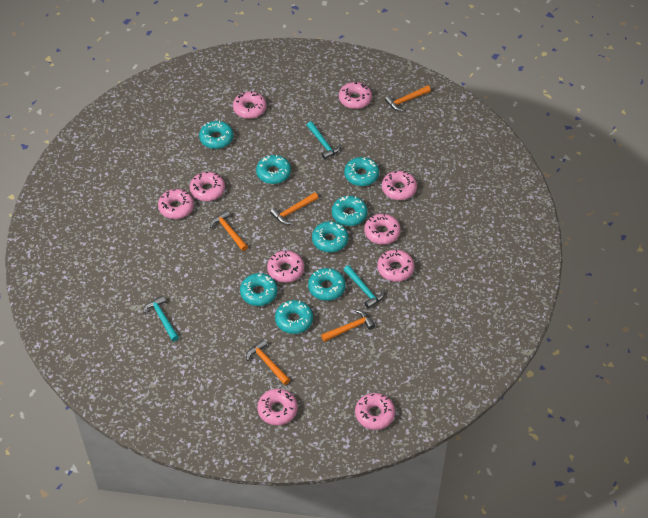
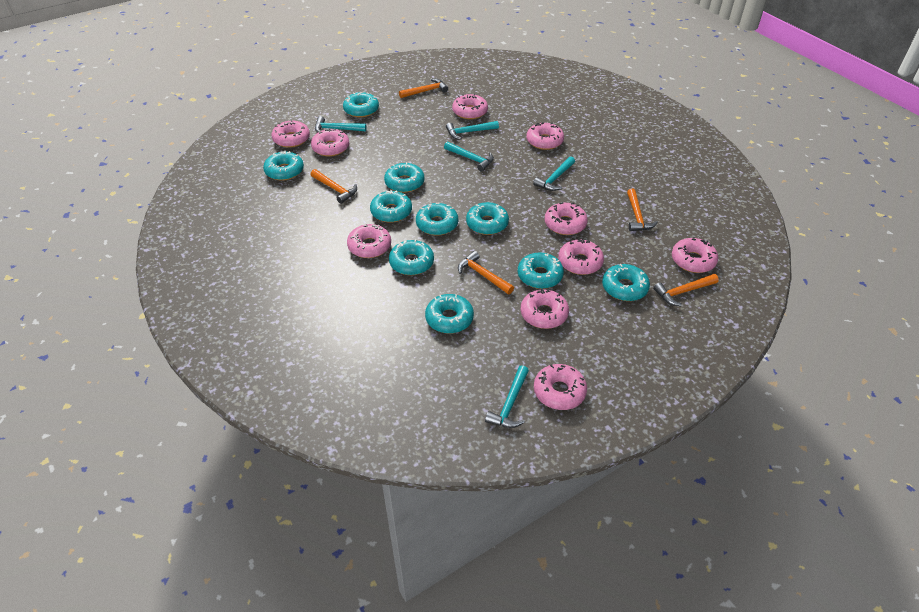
turquoise donut: 8 -> 10
turquoise hammer: 3 -> 5

